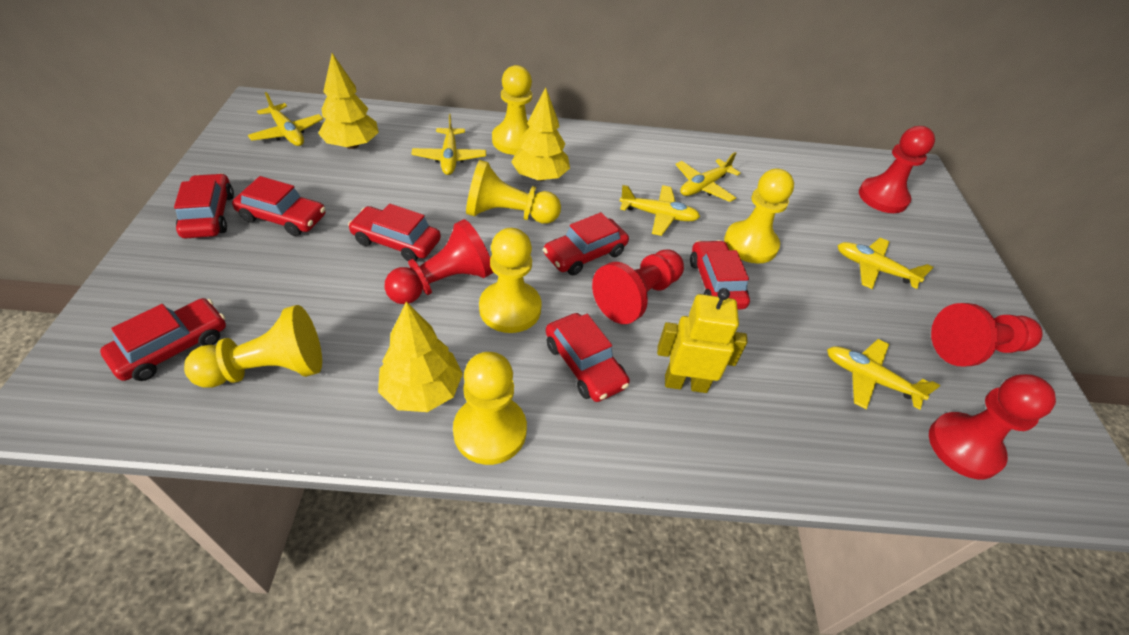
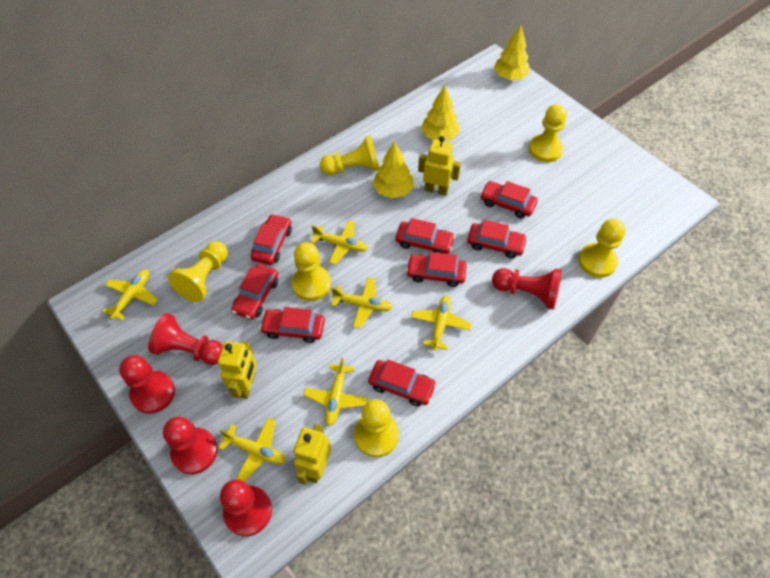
red car: 7 -> 8
yellow robot: 1 -> 3

